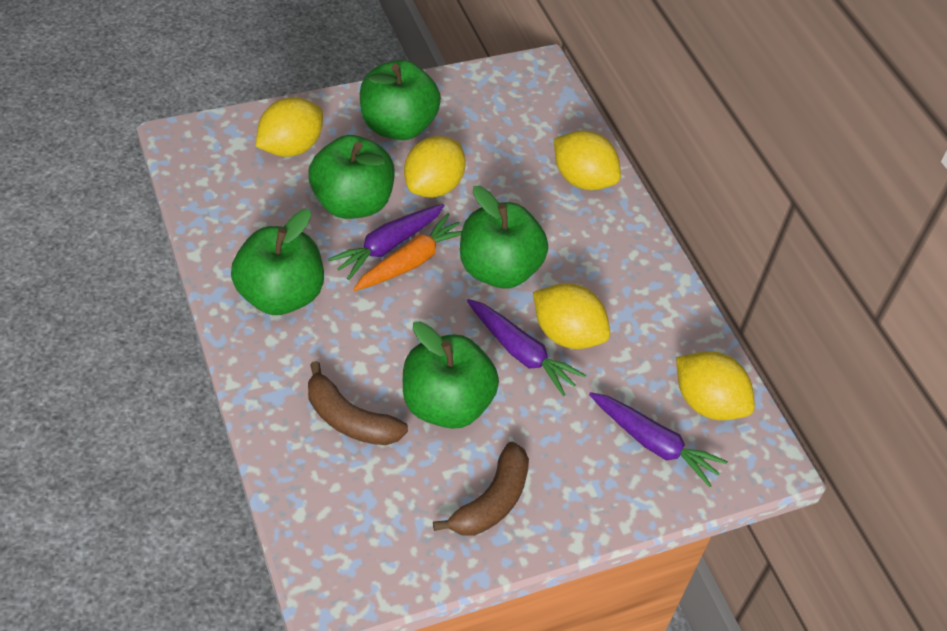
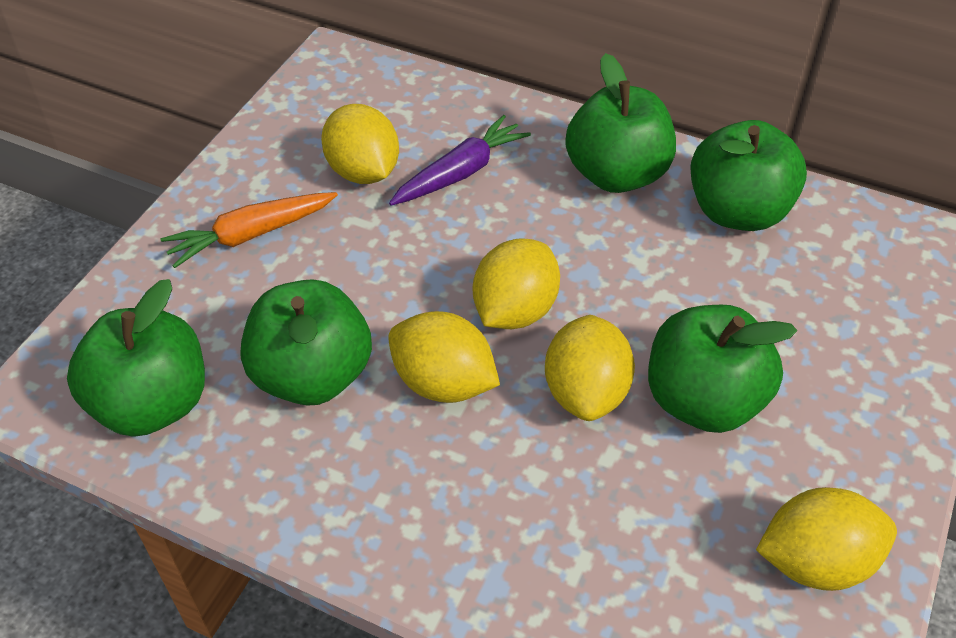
brown banana: 2 -> 0
purple carrot: 3 -> 1

